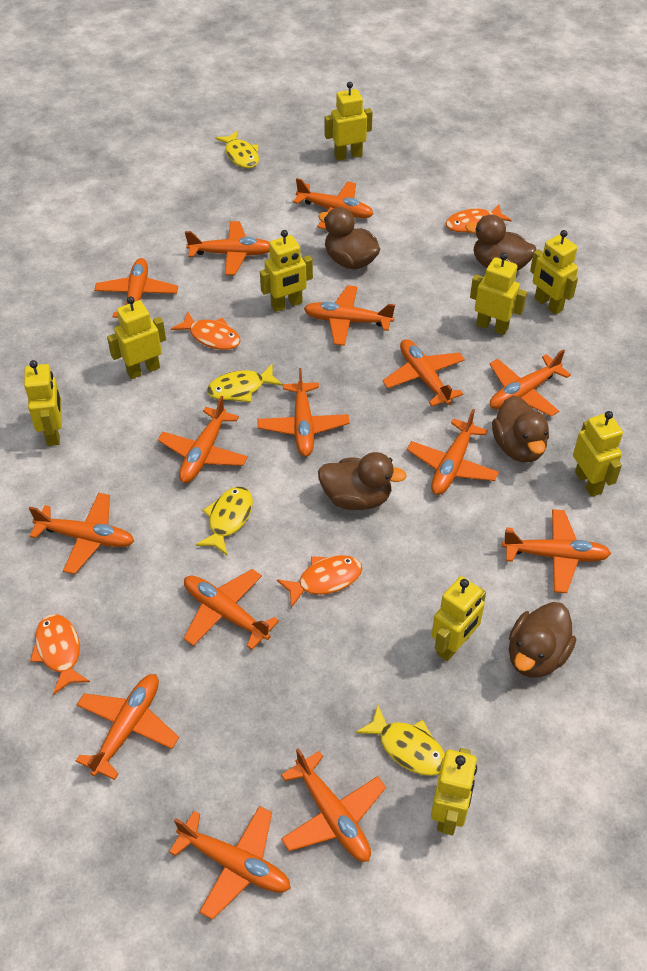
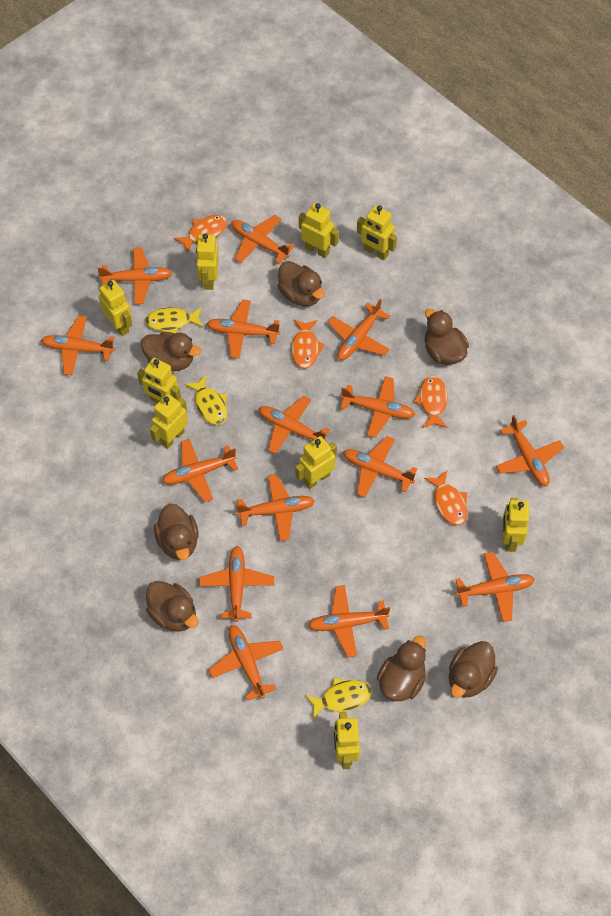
brown duck: 5 -> 7
yellow fish: 4 -> 3

